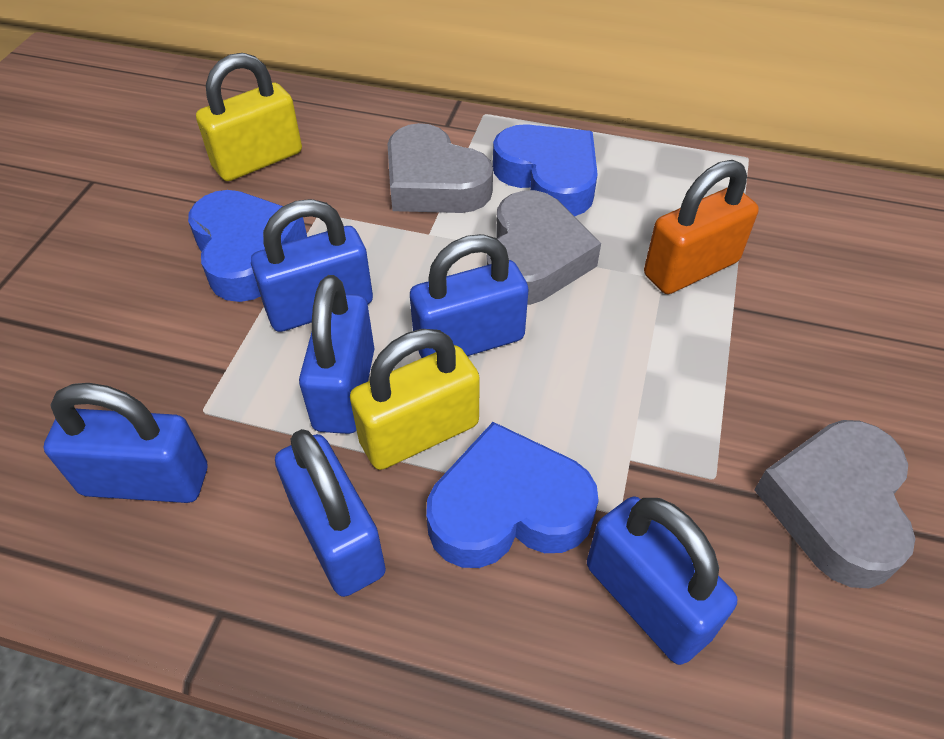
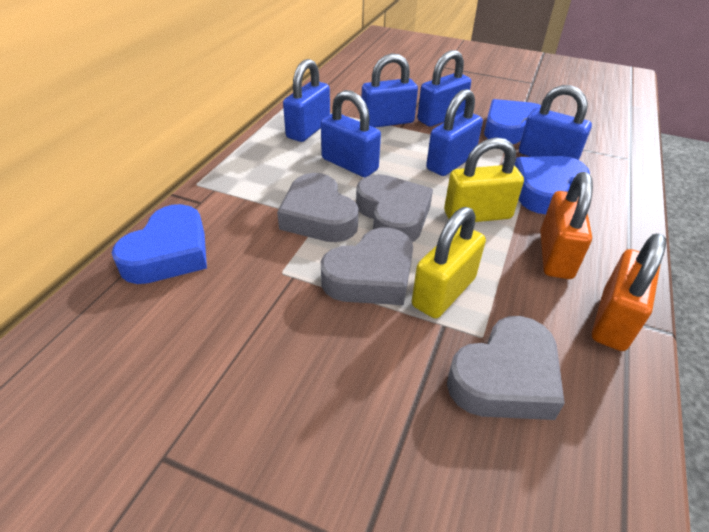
grey heart: 3 -> 4
orange padlock: 1 -> 2

